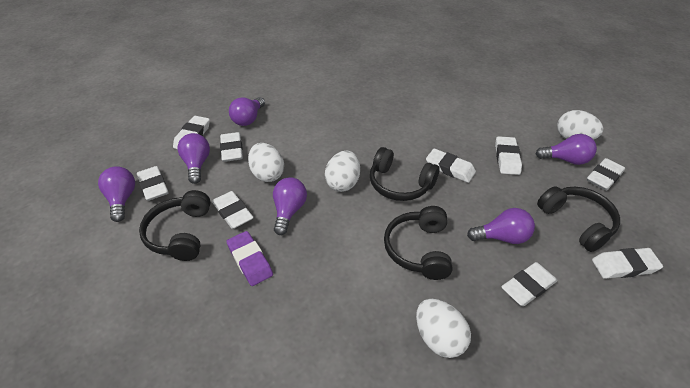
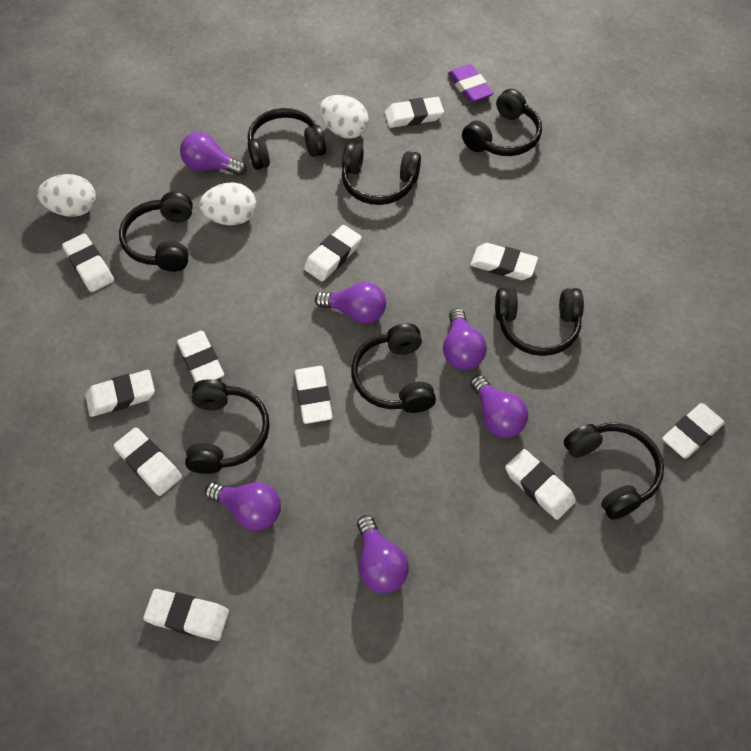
black headphones: 4 -> 8
white egg: 4 -> 3
white eraser: 9 -> 11

